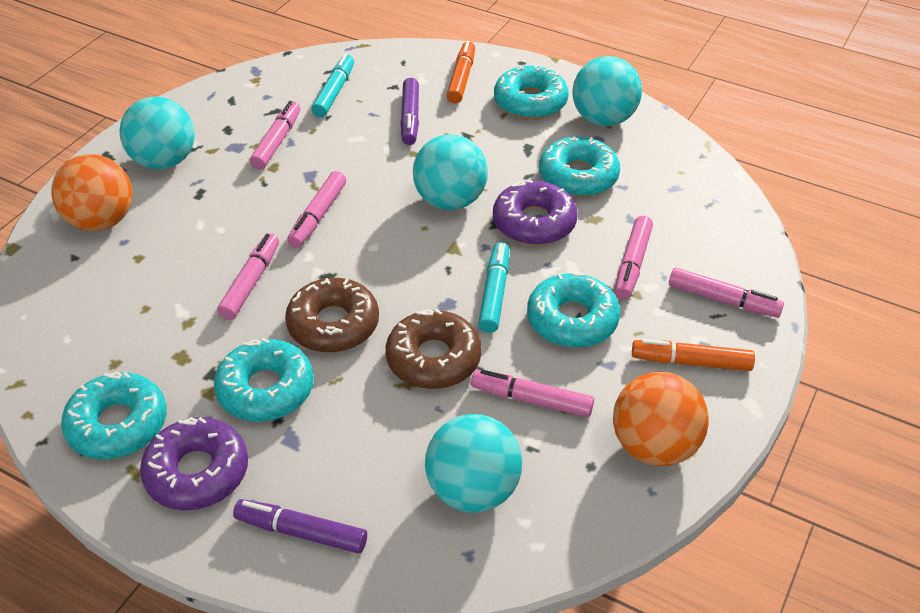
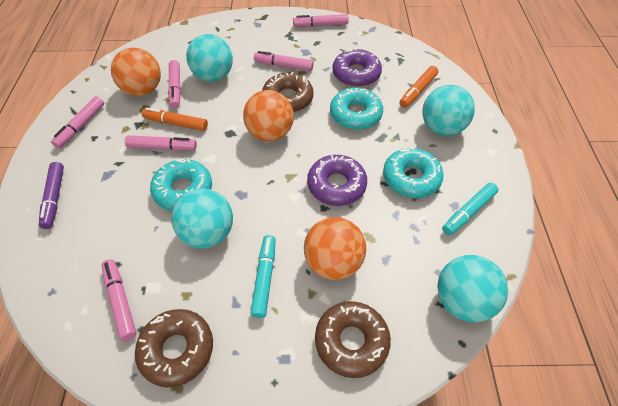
brown donut: 2 -> 3
orange ball: 2 -> 3
purple marker: 2 -> 1
turquoise donut: 5 -> 3

